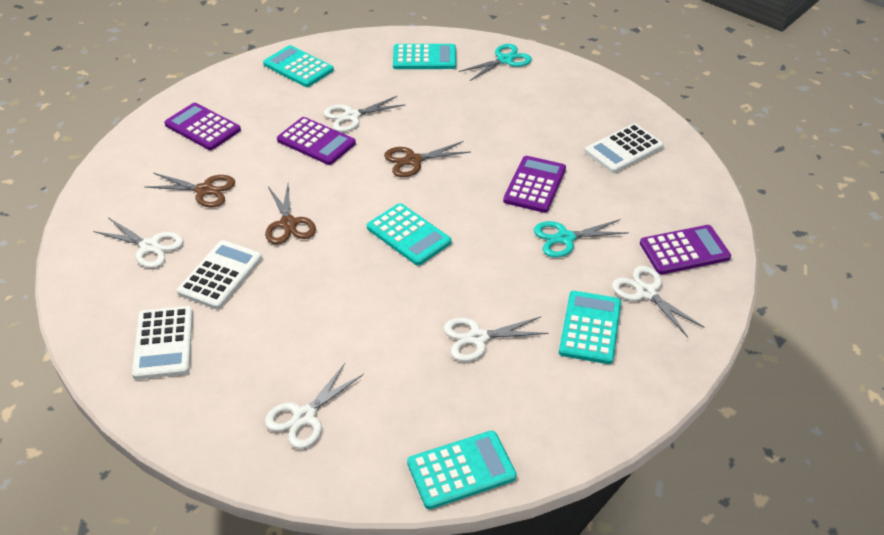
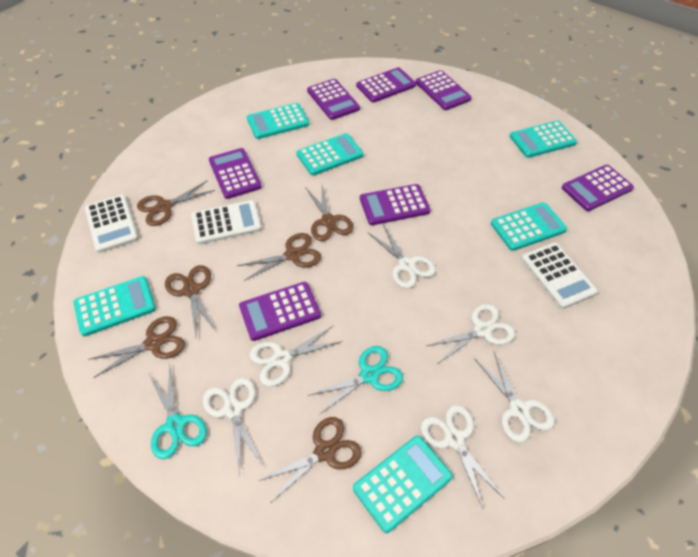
brown scissors: 3 -> 6
purple calculator: 4 -> 7
turquoise calculator: 5 -> 6
white scissors: 5 -> 6

